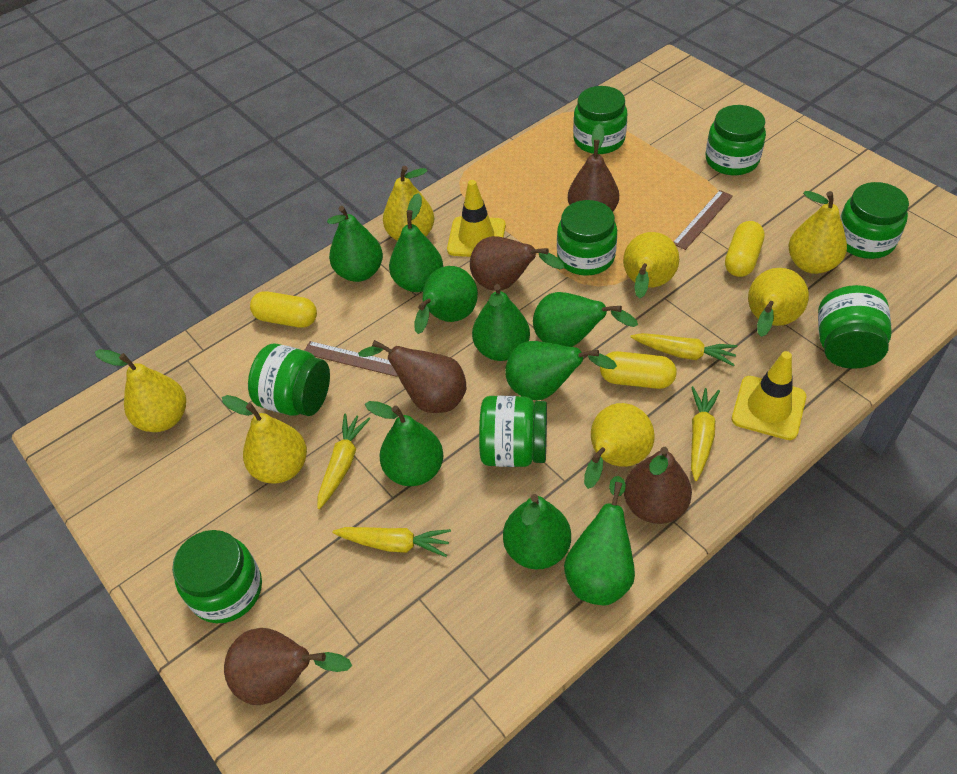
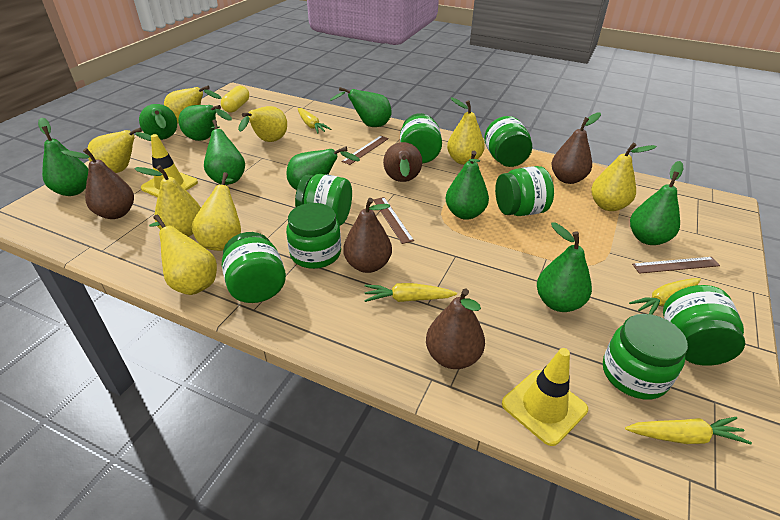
brown ruler: 2 -> 3
yellow capsule: 3 -> 1
yellow pear: 7 -> 8

